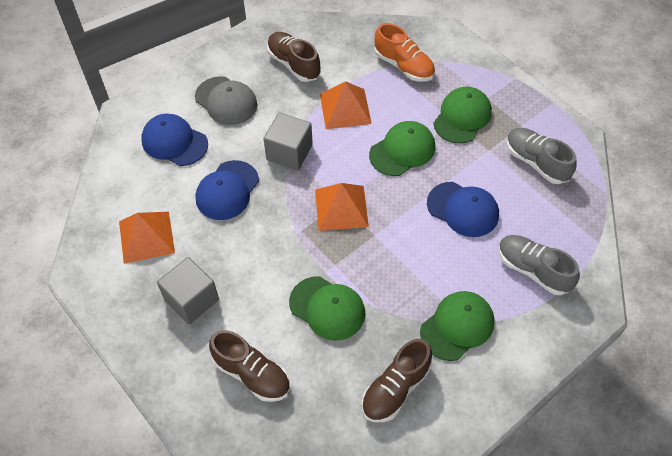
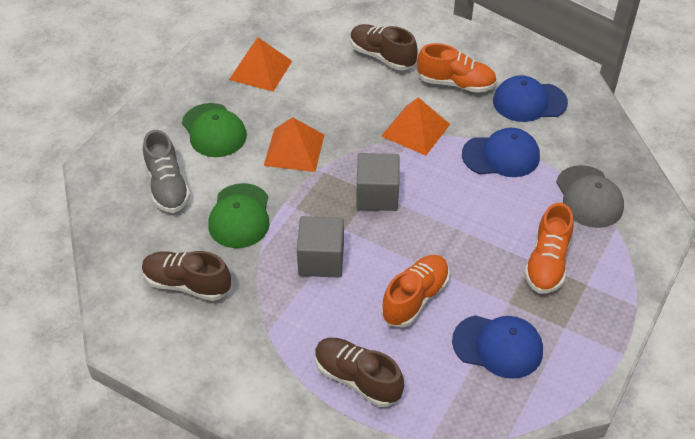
green cap: 4 -> 2
grey shoe: 2 -> 1
orange shoe: 1 -> 3

